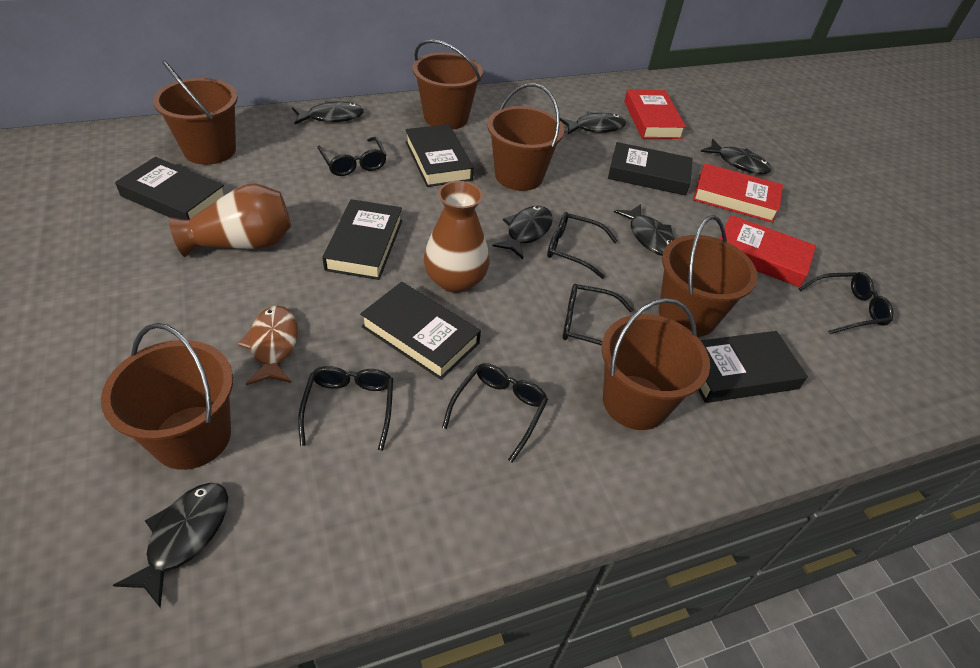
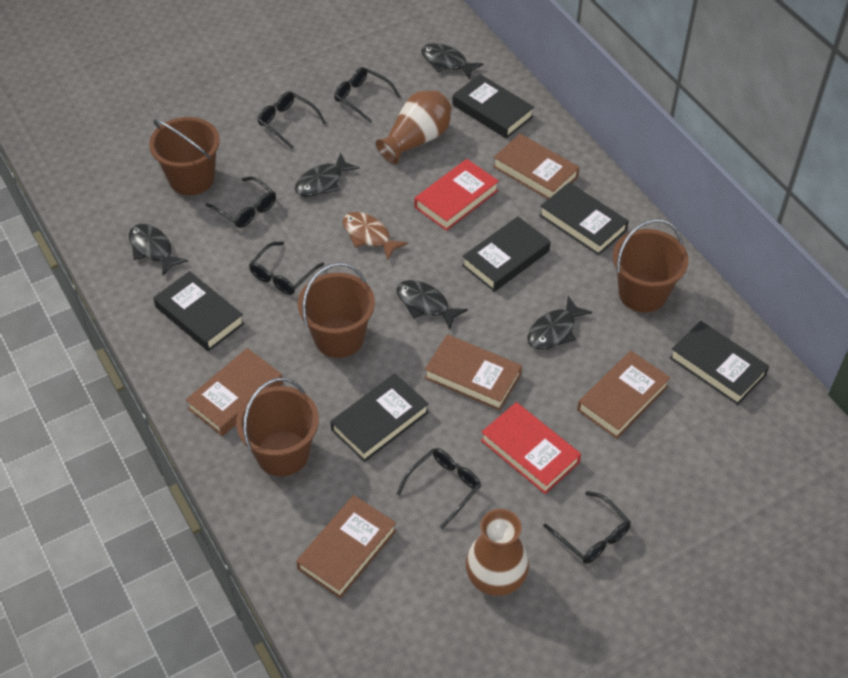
black fish: 6 -> 5
brown book: 0 -> 5
brown bucket: 6 -> 4
red book: 3 -> 2

